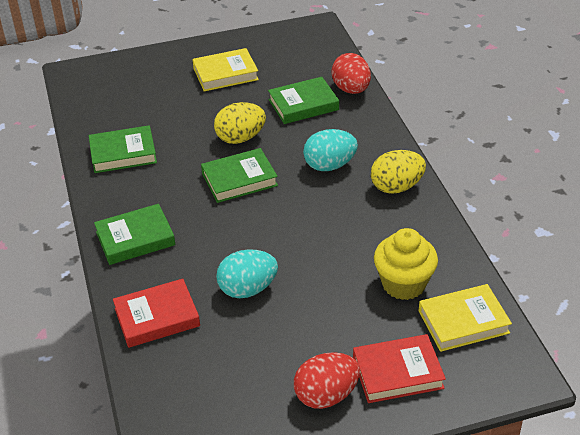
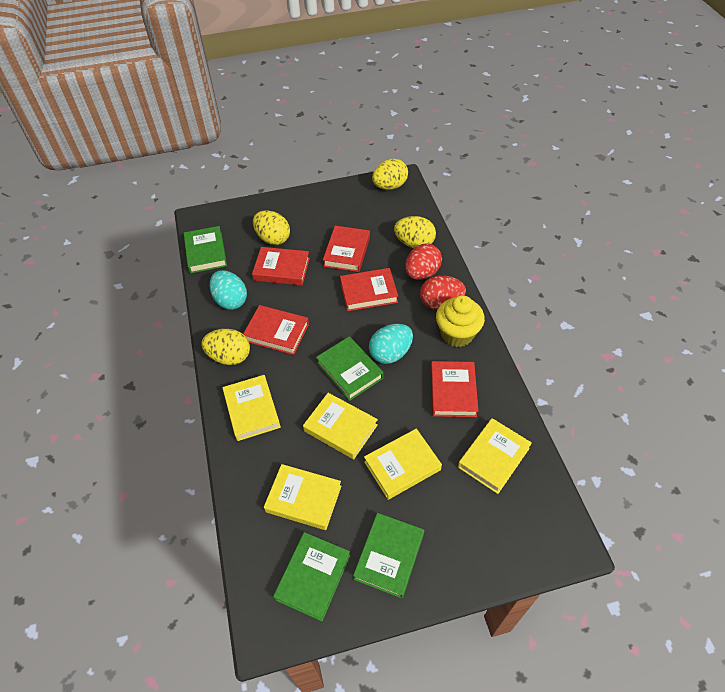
red book: 2 -> 5
yellow book: 2 -> 5
yellow egg: 2 -> 4

